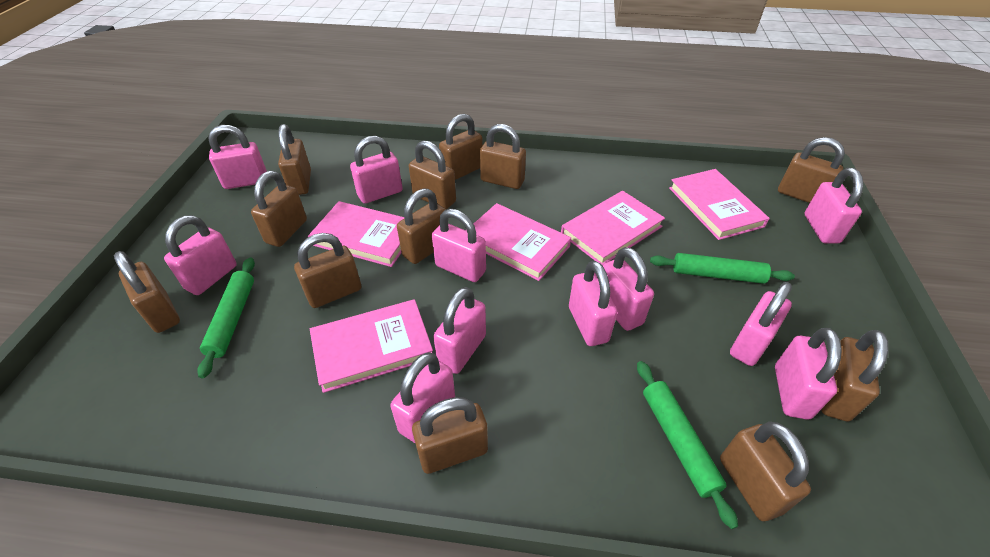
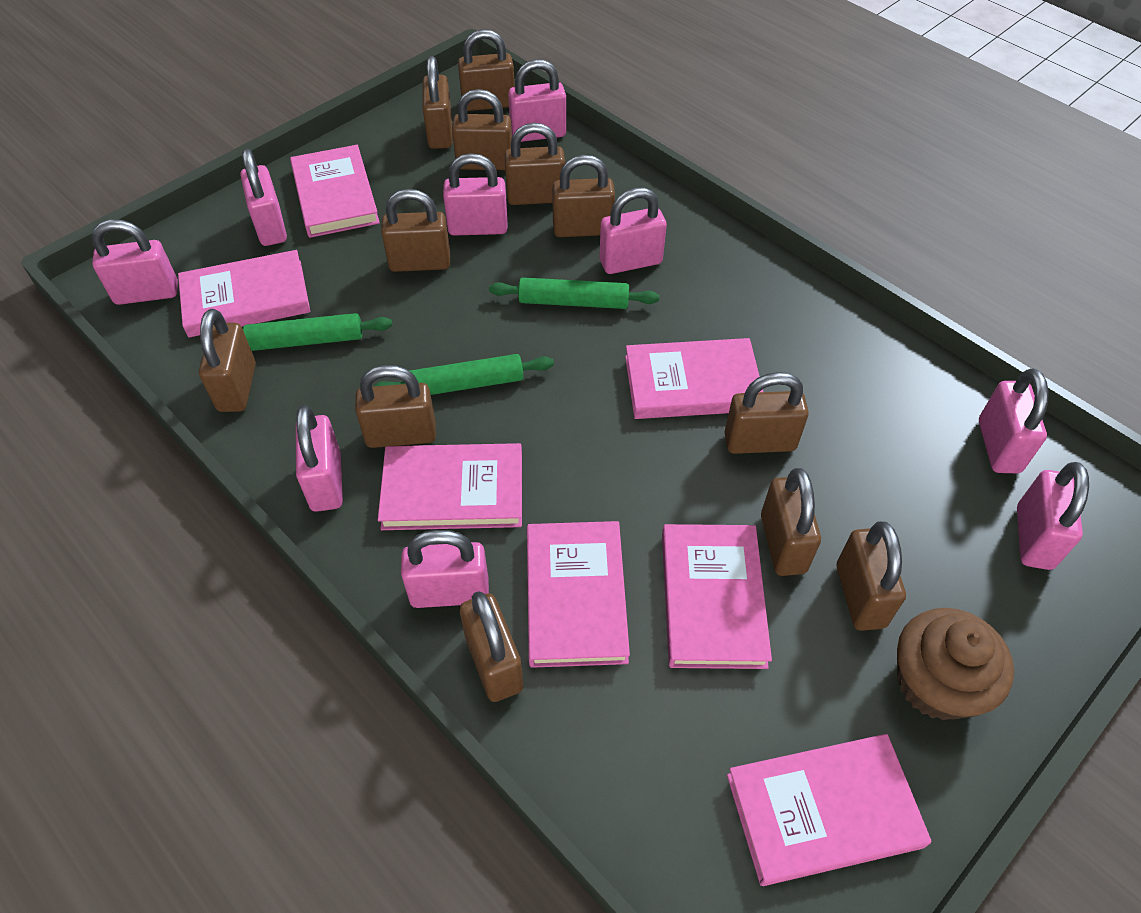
brown cupcake: 0 -> 1
pink book: 5 -> 7
pink padlock: 11 -> 9

